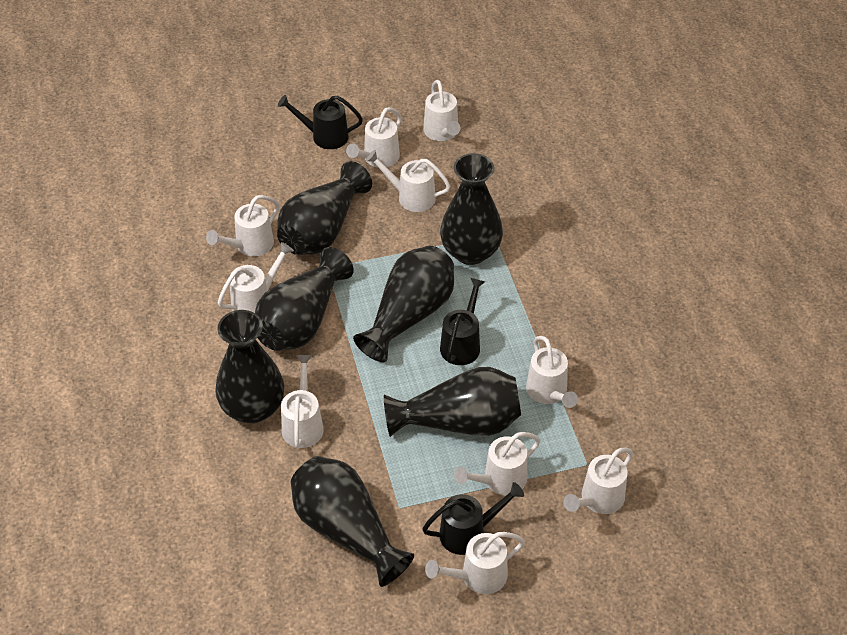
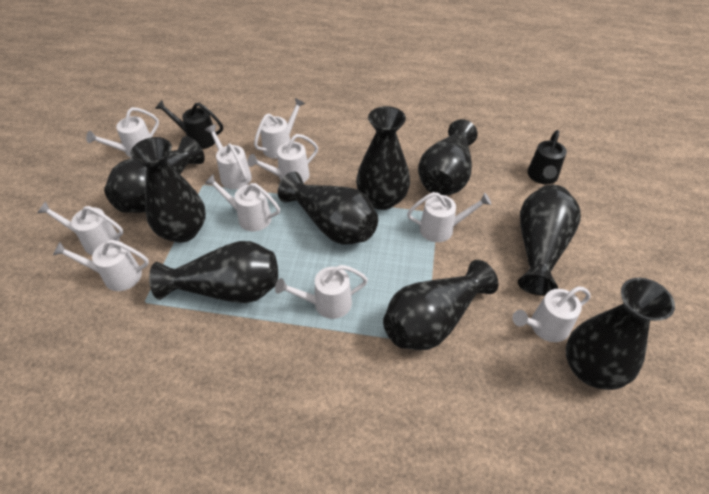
black vase: 7 -> 9
black watering can: 3 -> 2

